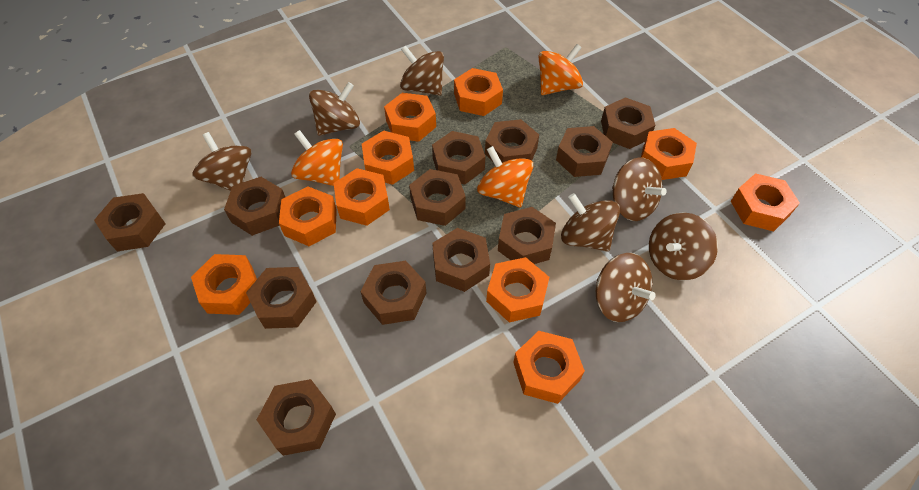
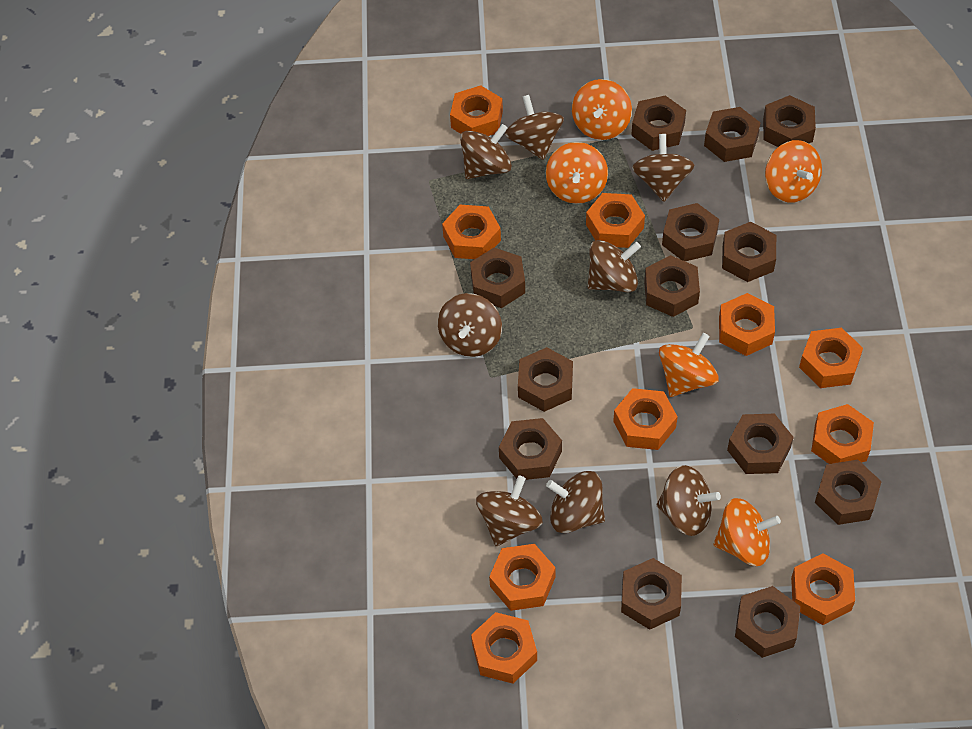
brown nut: 12 -> 13
brown spinning top: 7 -> 8
orange spinning top: 3 -> 5

